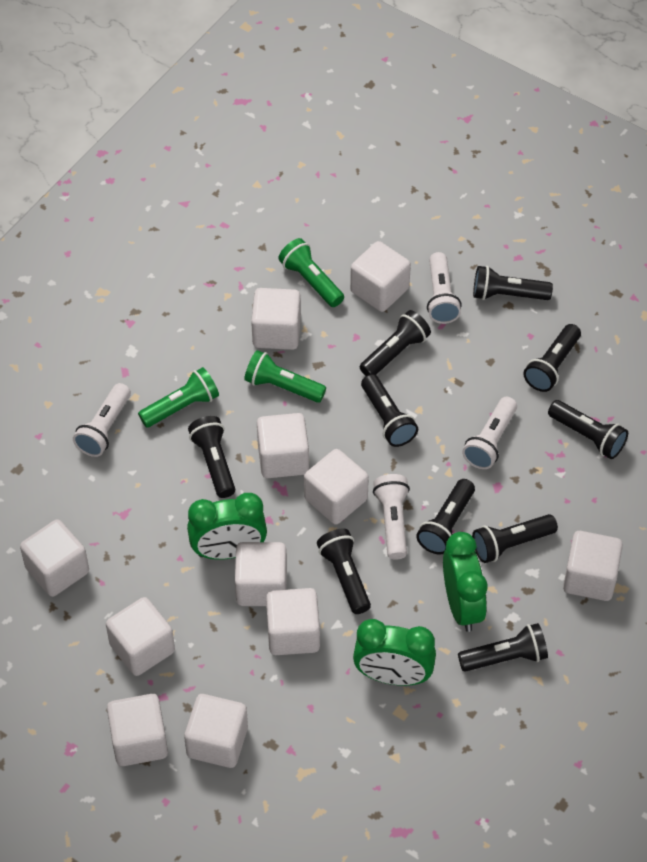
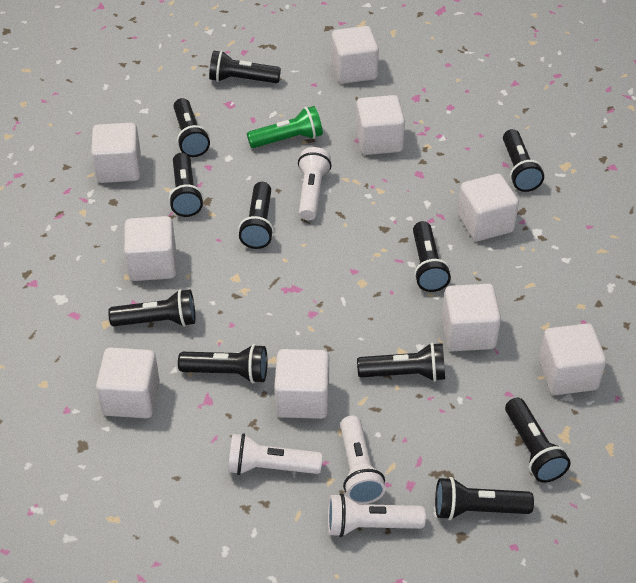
black flashlight: 10 -> 11
green clock: 3 -> 0
green flashlight: 3 -> 1
white cube: 11 -> 9

